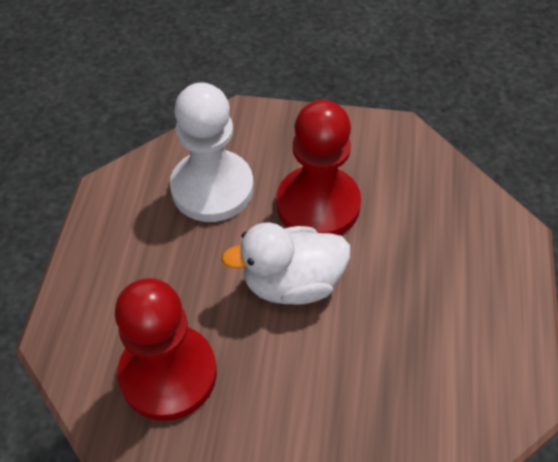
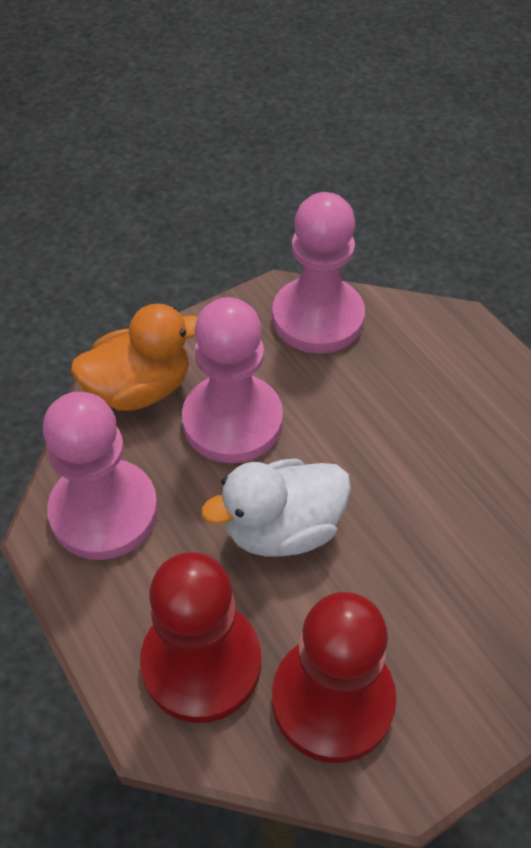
orange duck: 0 -> 1
pink pawn: 0 -> 3
white pawn: 1 -> 0

